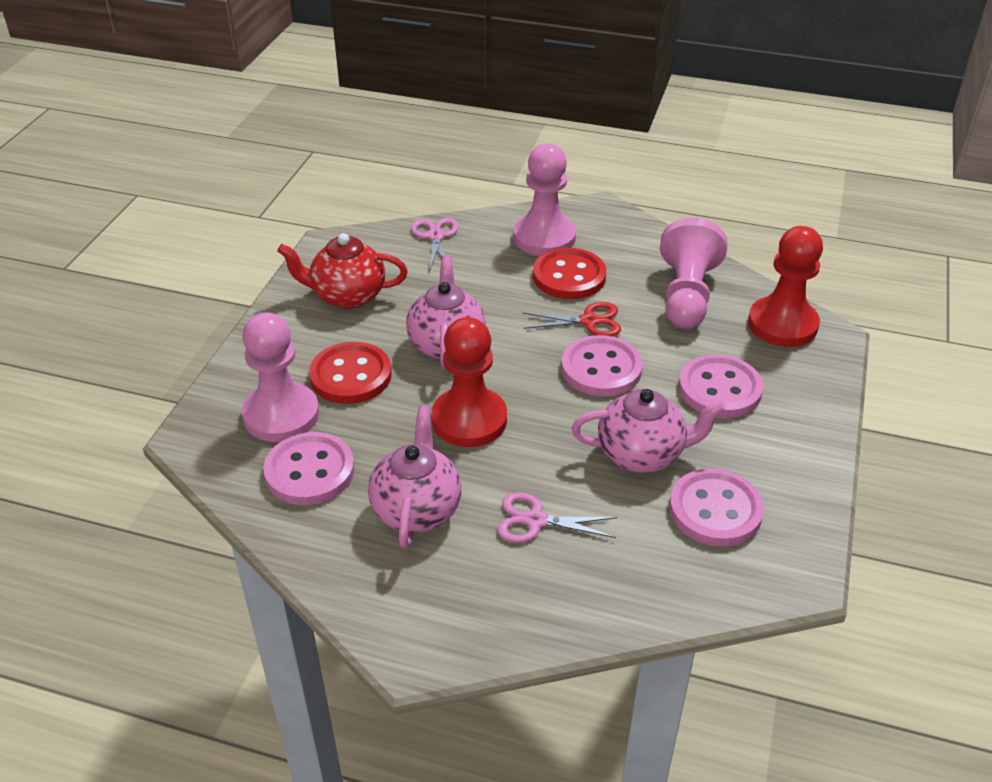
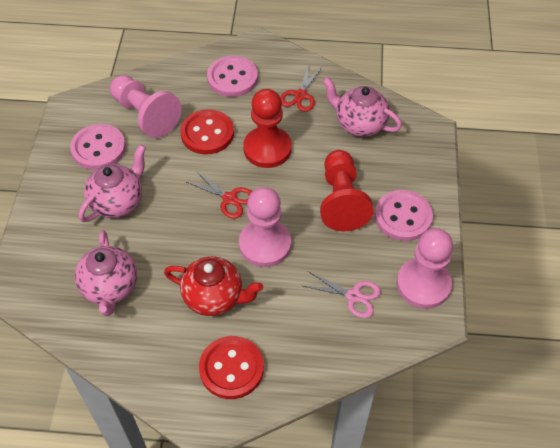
pink button: 4 -> 3
pink scissors: 2 -> 1
red scissors: 1 -> 2

